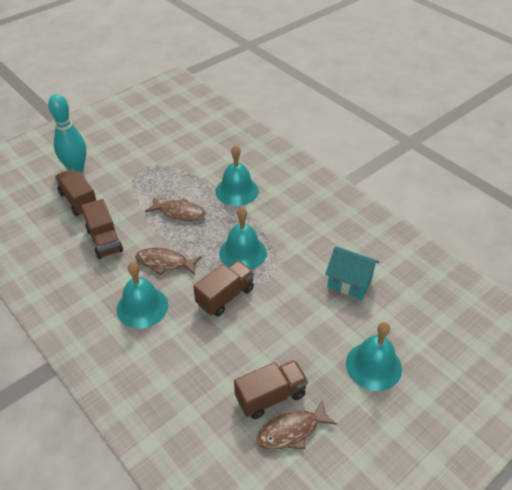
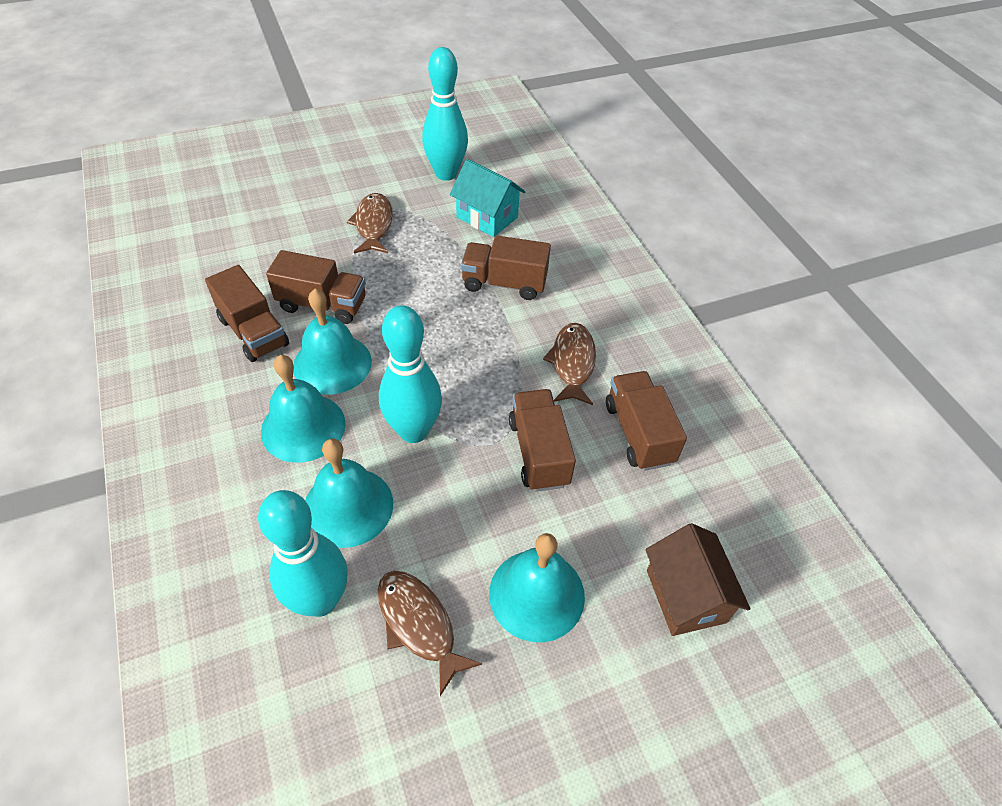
brown house: 0 -> 1
brown truck: 4 -> 5
turquoise bowling pin: 1 -> 3

